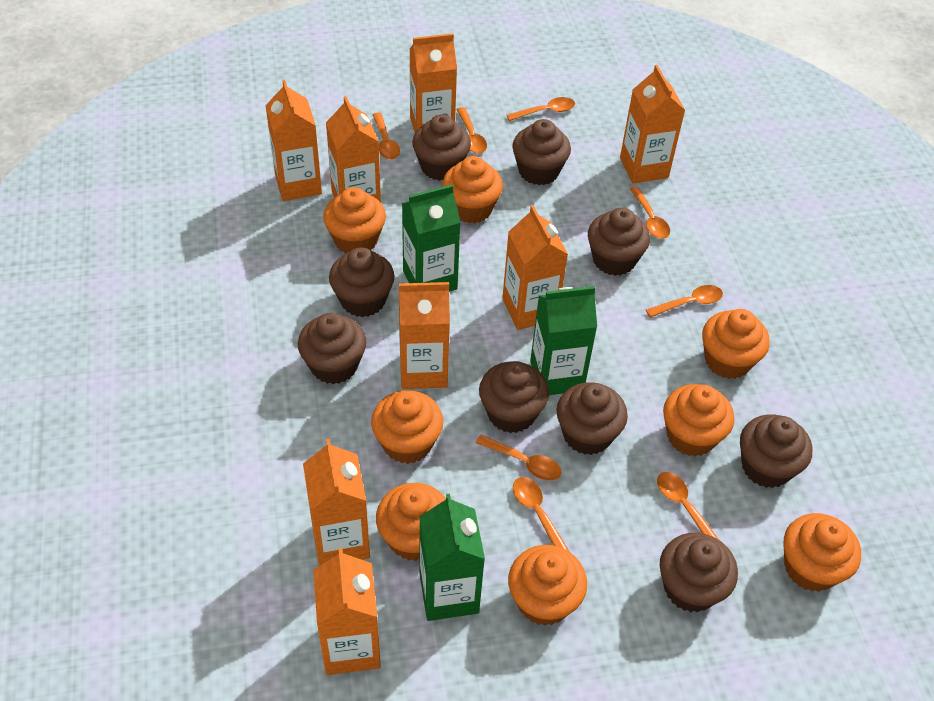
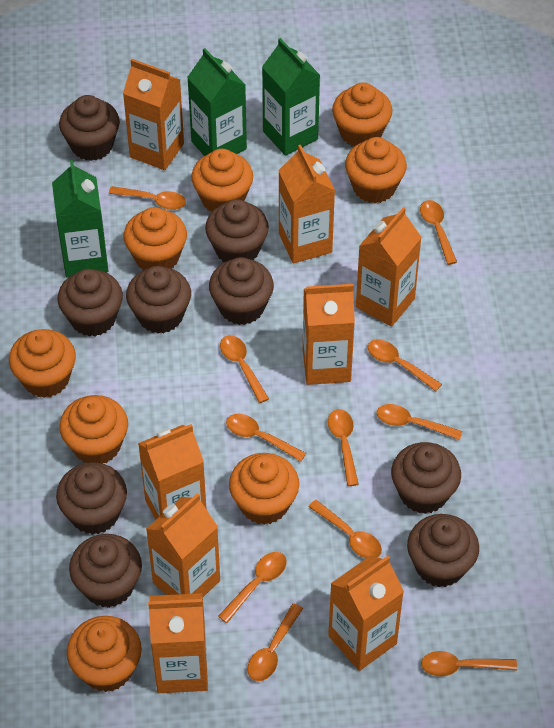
orange spoon: 8 -> 11

